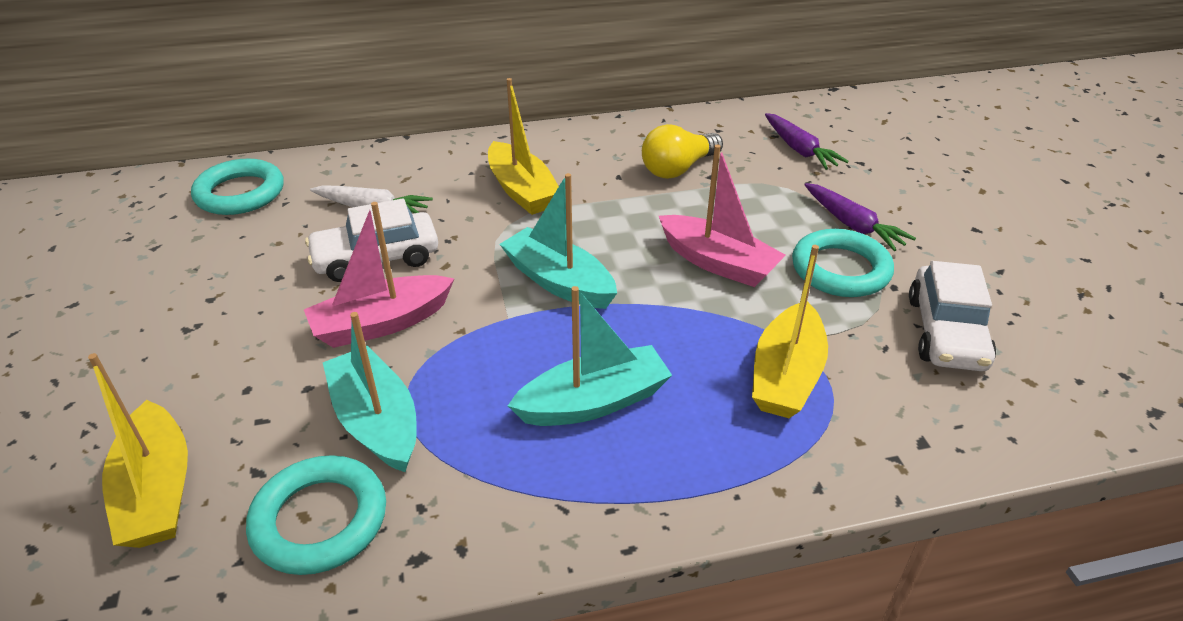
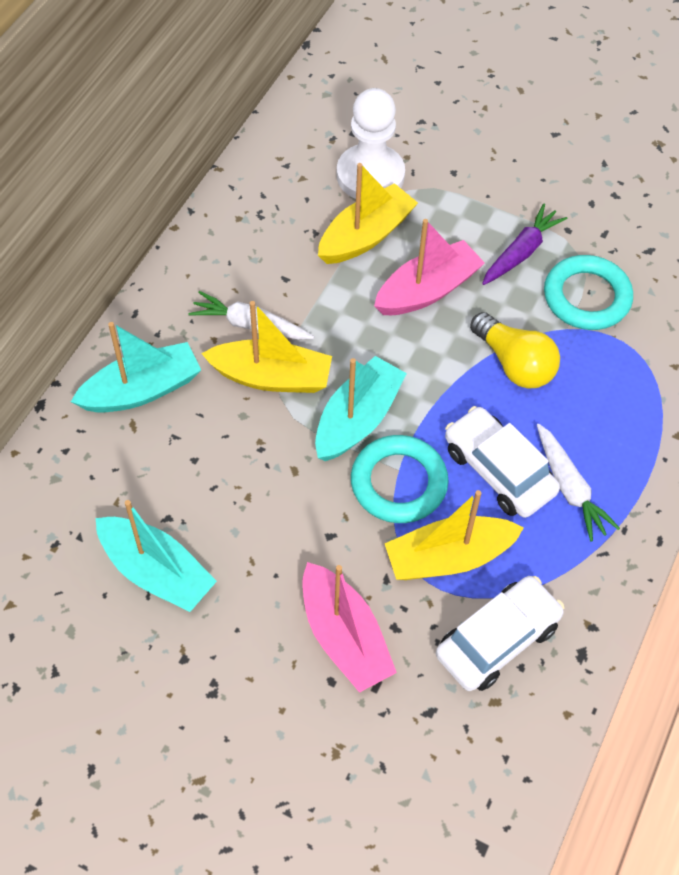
purple carrot: 2 -> 1
turquoise ring: 3 -> 2
white carrot: 1 -> 2
white pawn: 0 -> 1

